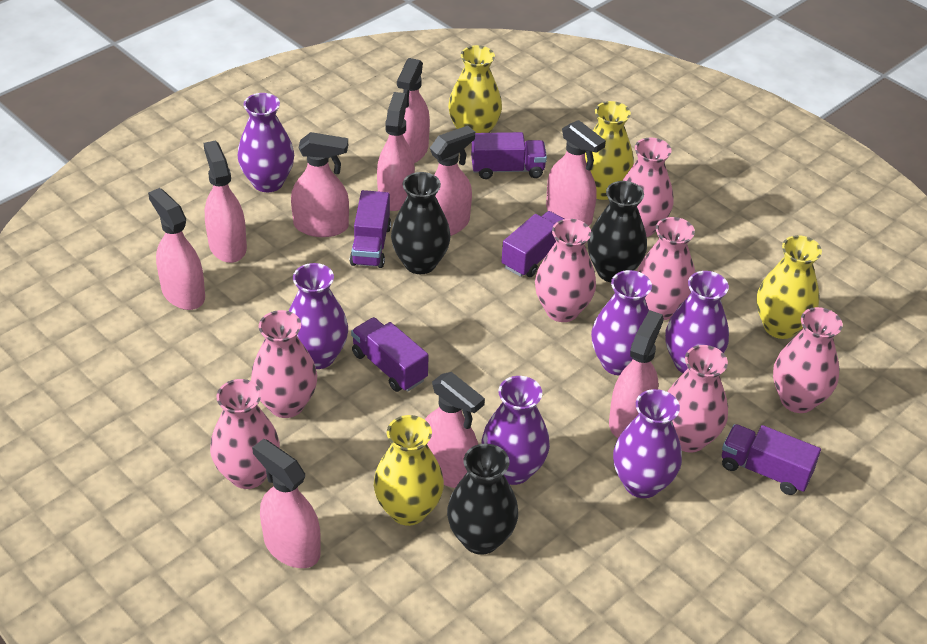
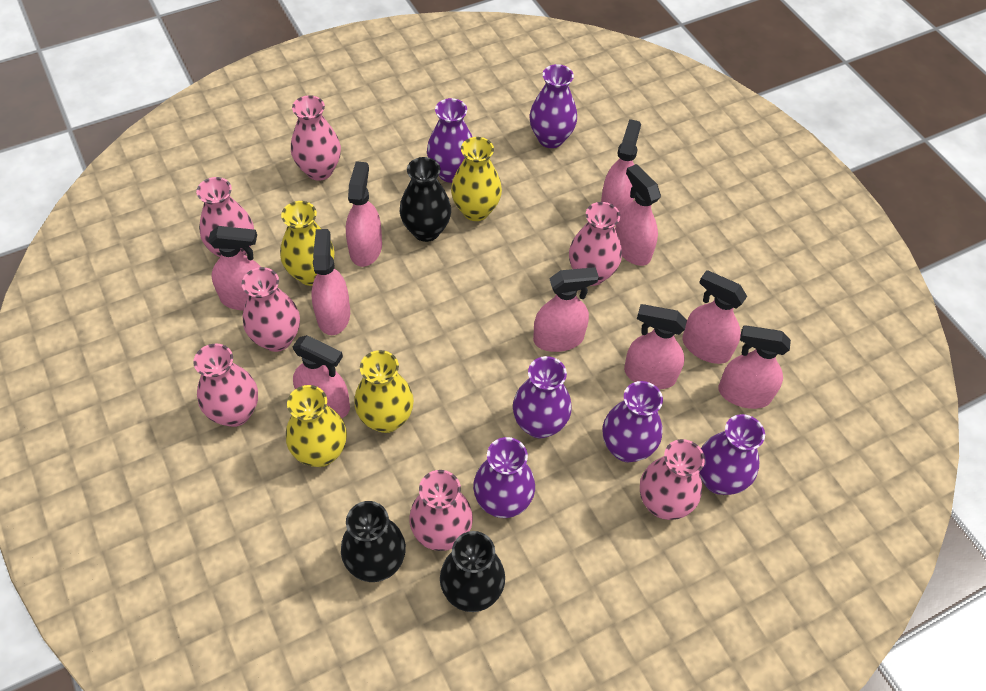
purple truck: 5 -> 0

